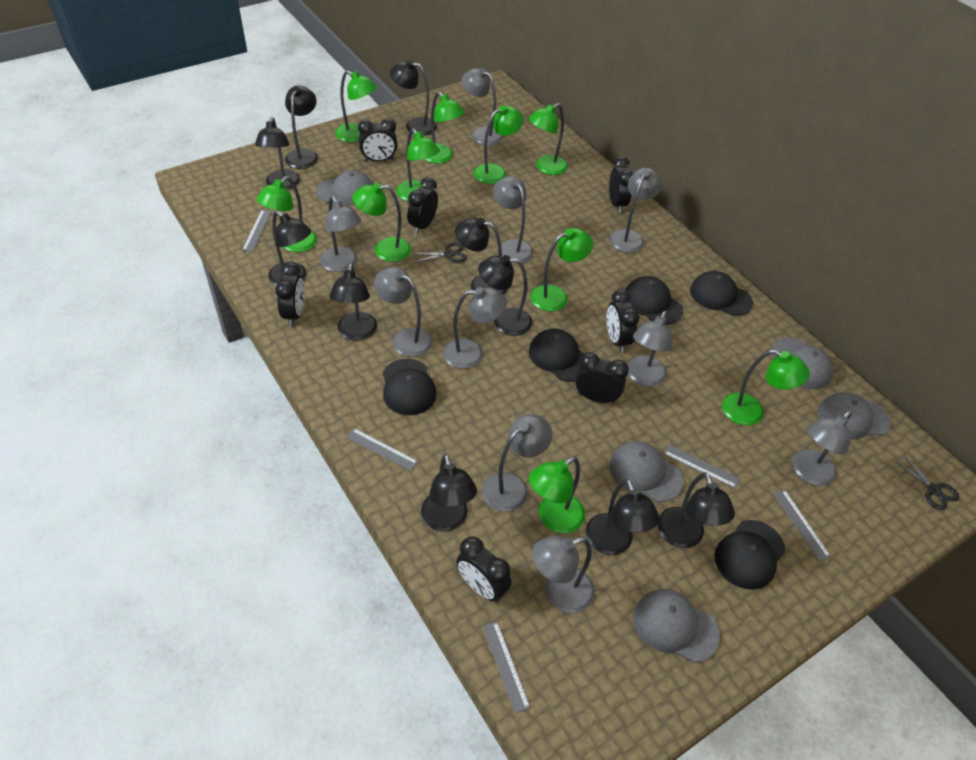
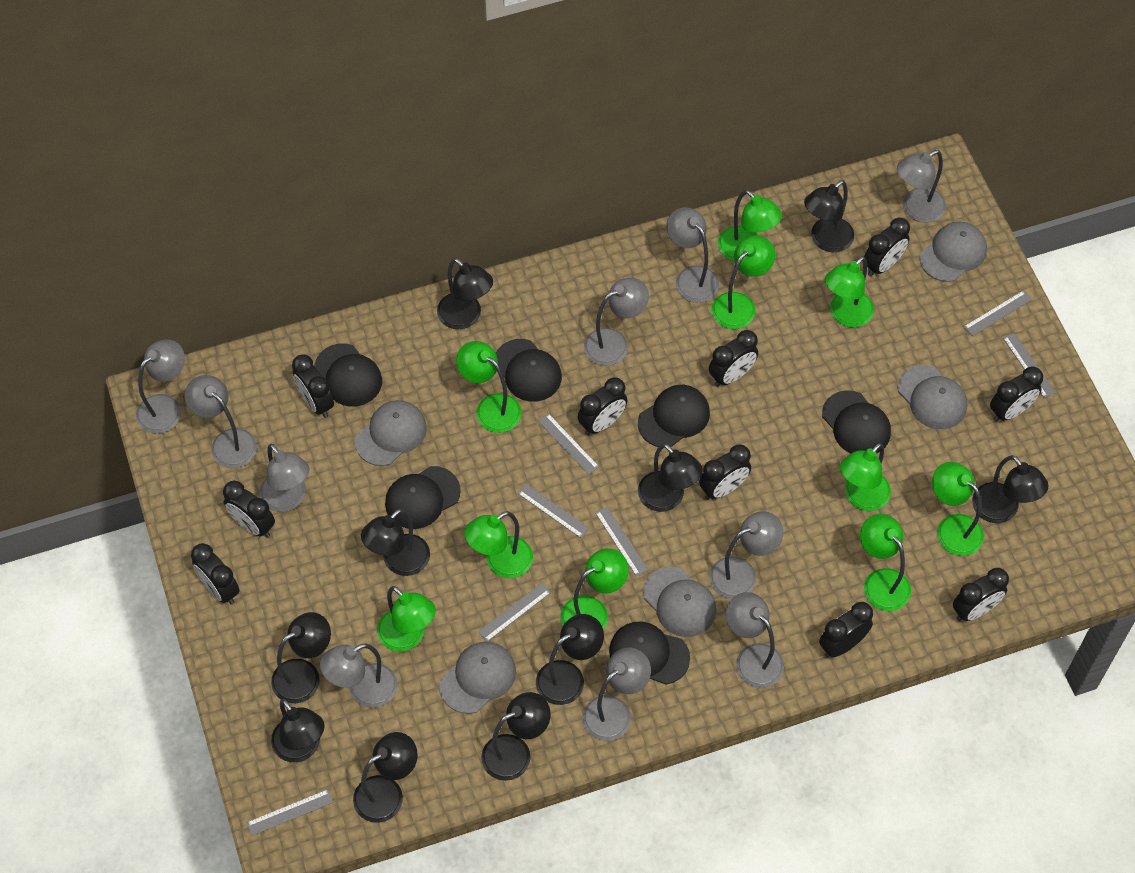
black cap: 5 -> 6
black clock: 7 -> 10
black scissors: 2 -> 0
grey ruler: 5 -> 7

